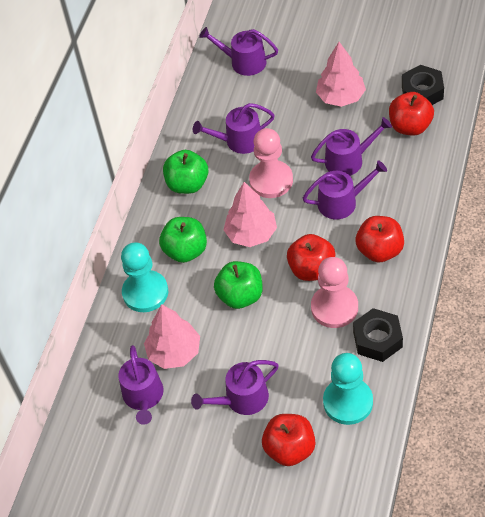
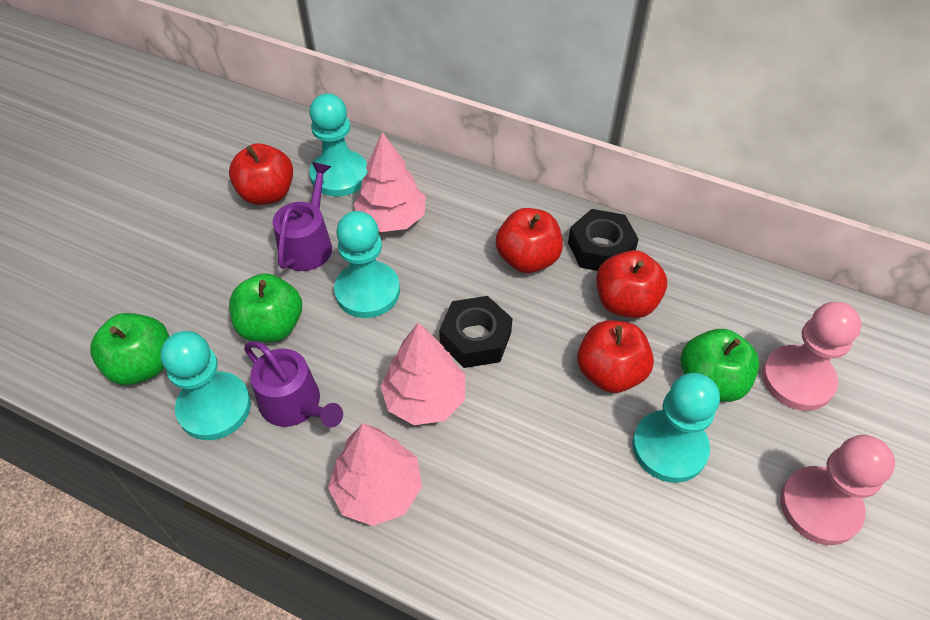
purple watering can: 6 -> 2
turquoise pawn: 2 -> 4

